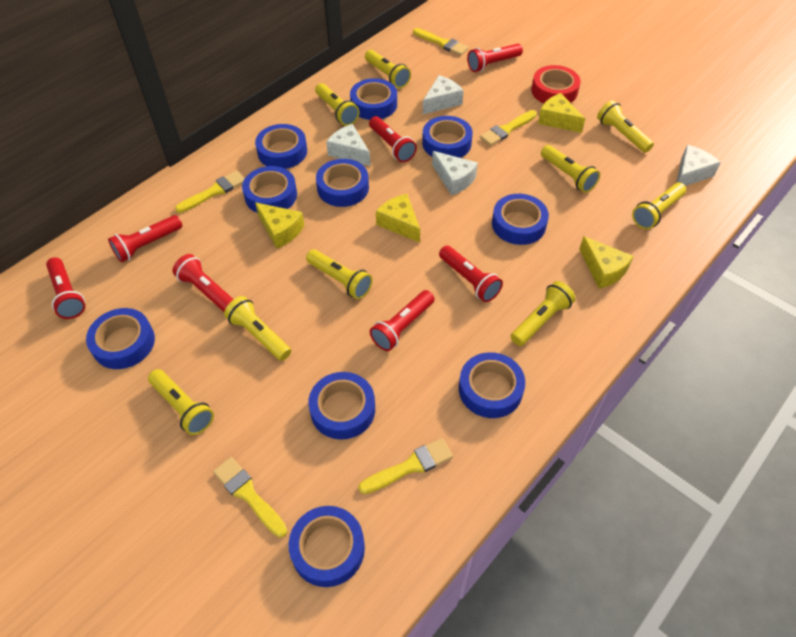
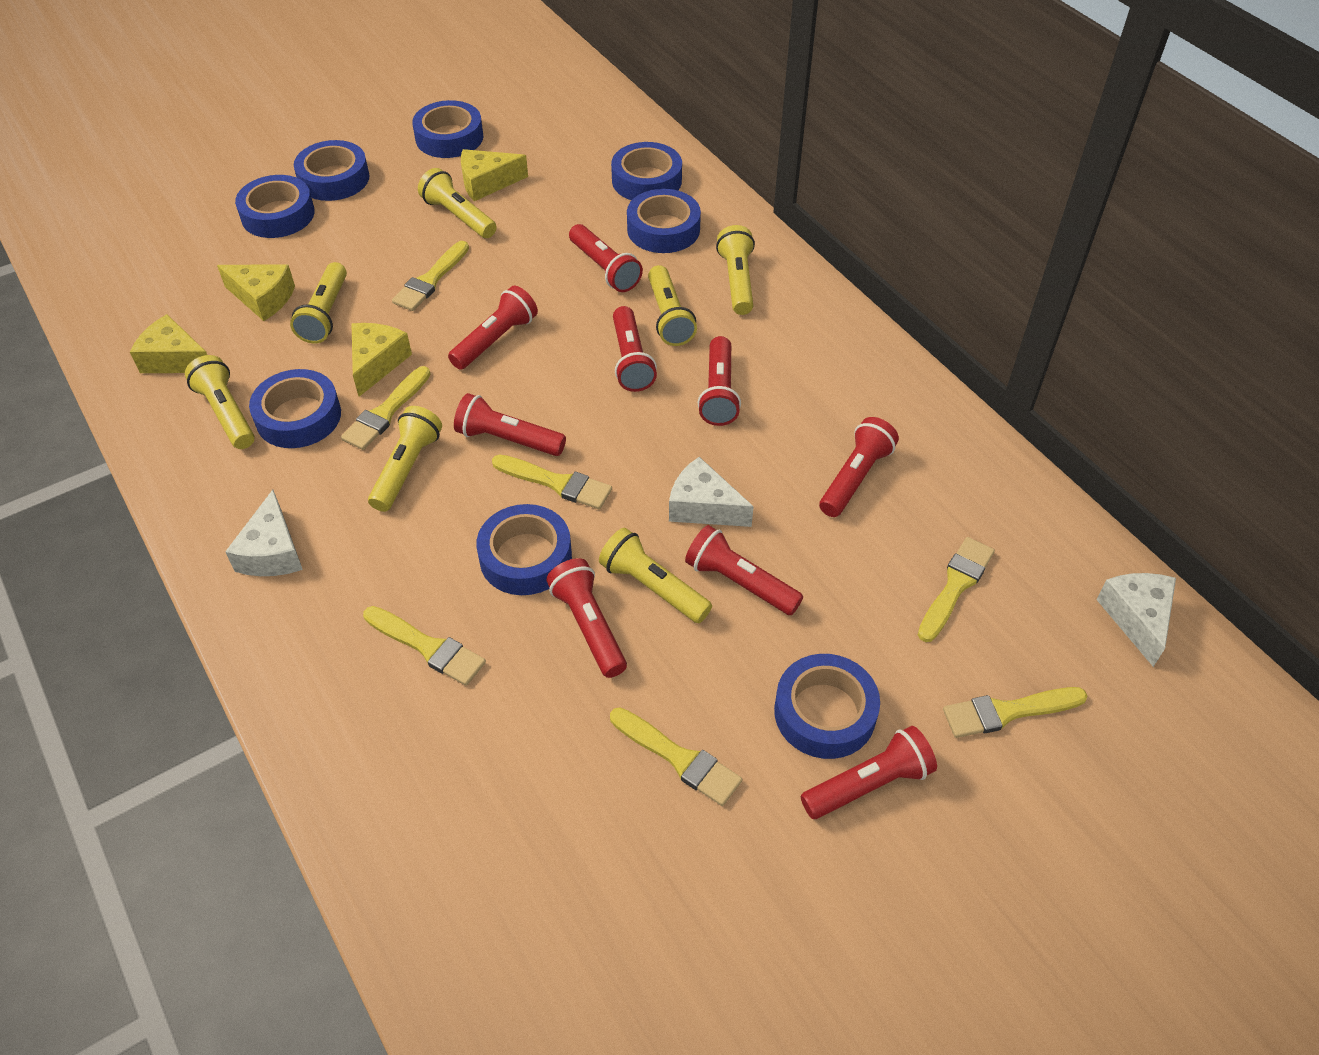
blue tape: 10 -> 8
red flashlight: 7 -> 9
red tape: 1 -> 0
white cheese: 4 -> 3
yellow brush: 5 -> 7
yellow flashlight: 9 -> 7

